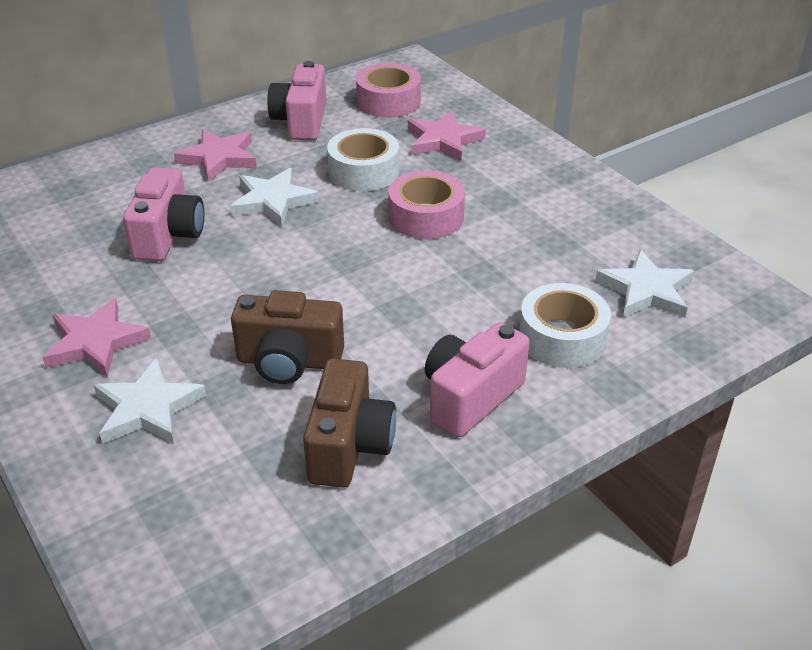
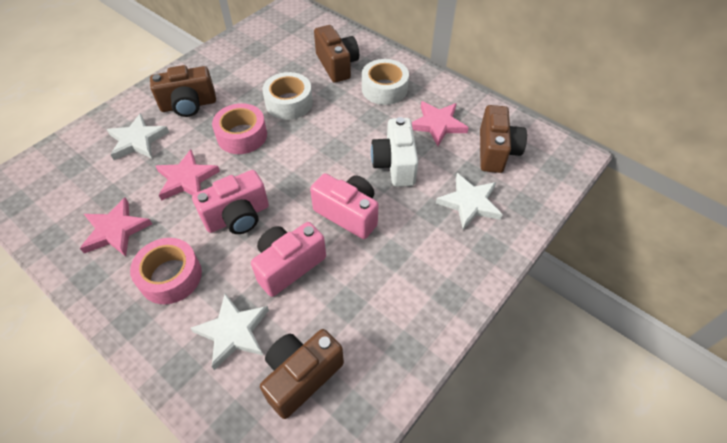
brown camera: 2 -> 4
white camera: 0 -> 1

